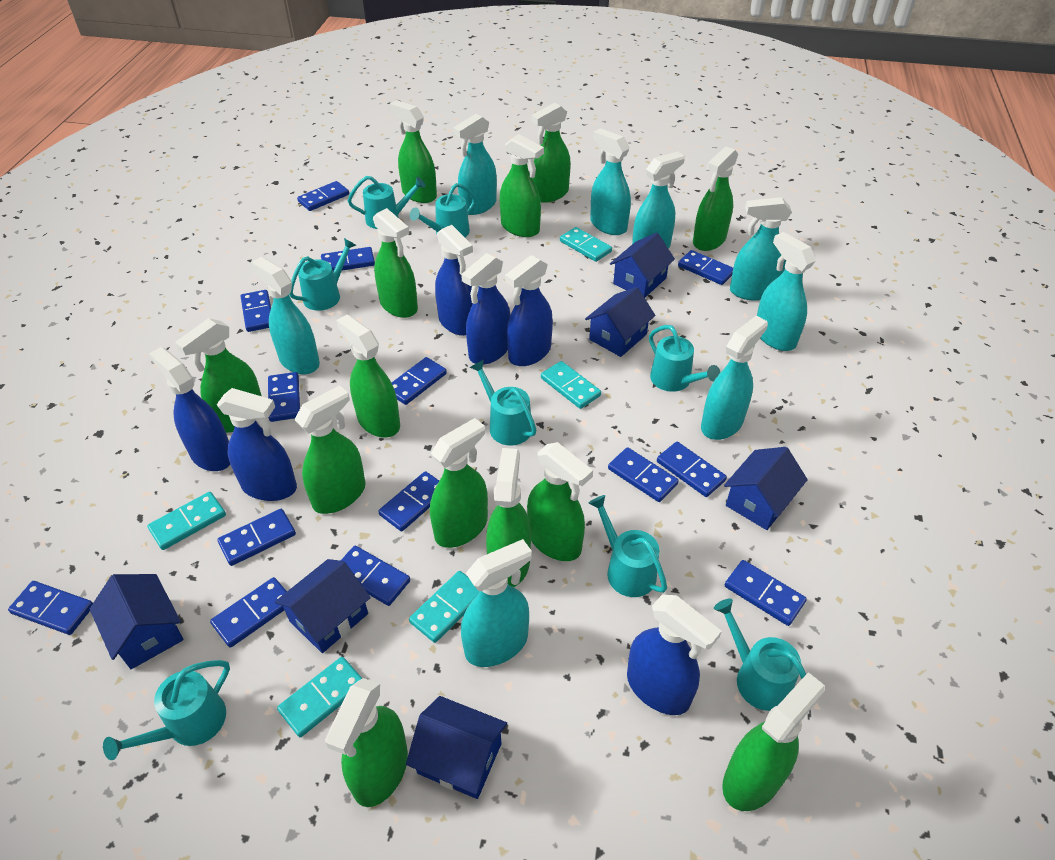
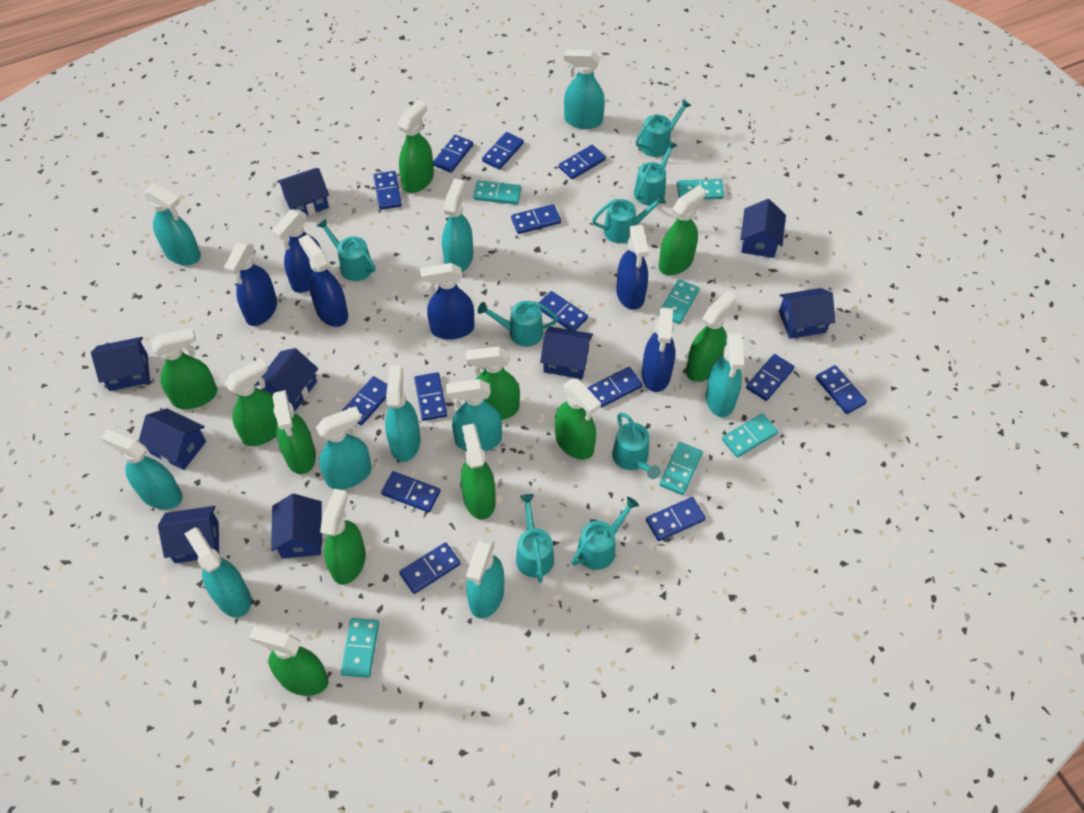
blue house: 6 -> 9
green spray bottle: 13 -> 11
turquoise domino: 5 -> 6
turquoise spray bottle: 8 -> 10

